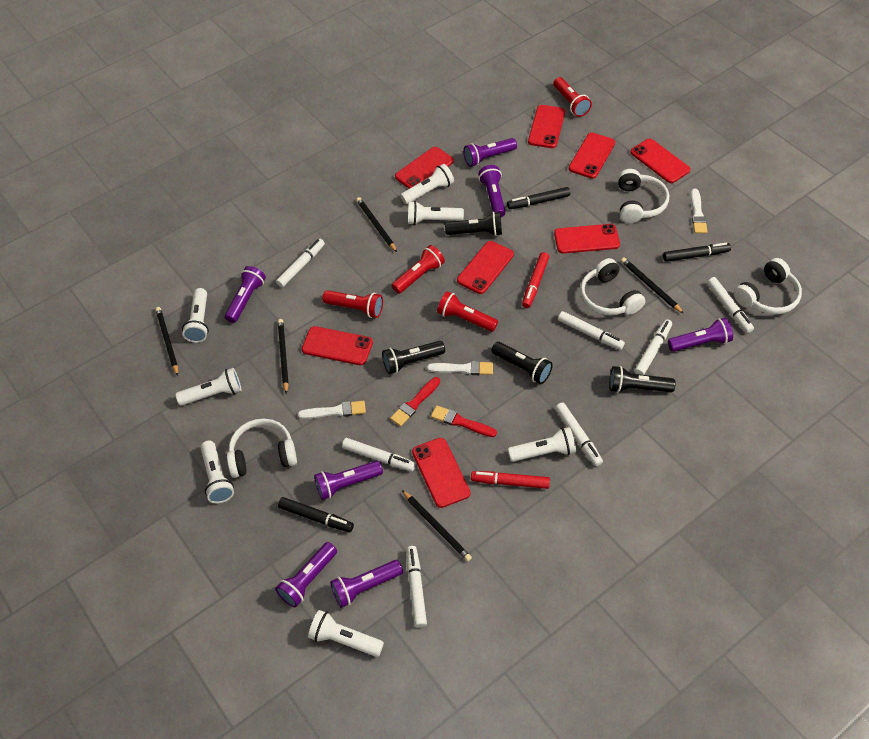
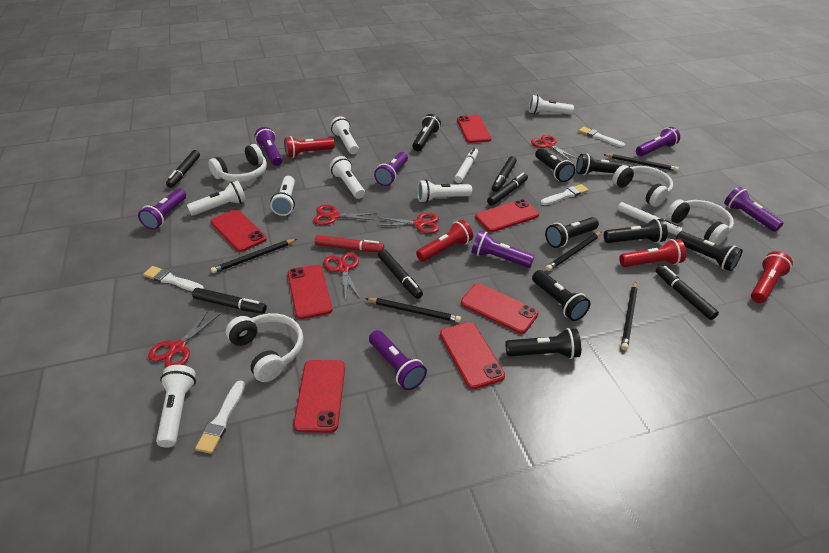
black flashlight: 4 -> 8
black marker: 3 -> 6
red brush: 2 -> 0
red marker: 2 -> 1
red phone: 8 -> 7
red scissors: 0 -> 5
white brush: 3 -> 4
white marker: 7 -> 2

